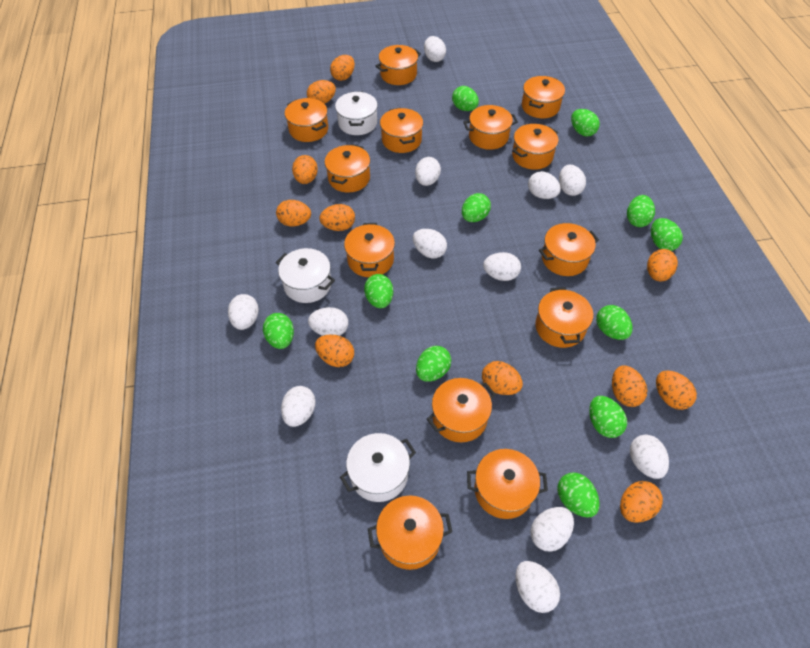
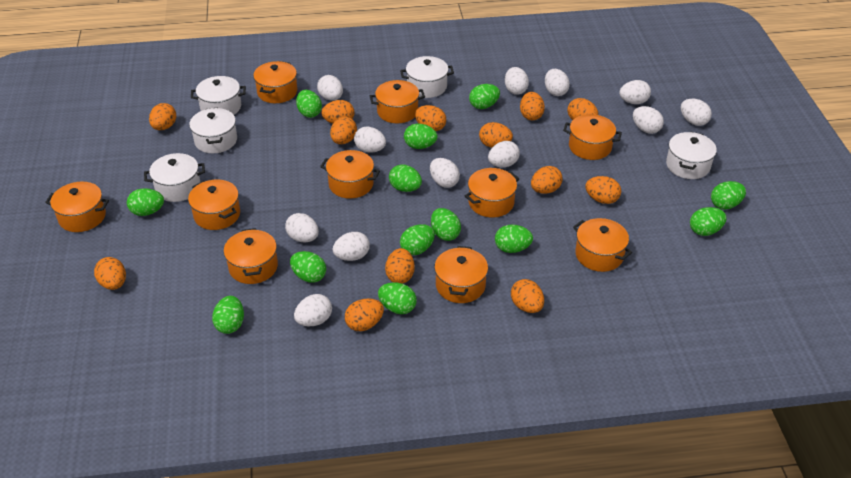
green egg: 11 -> 13
orange egg: 11 -> 13
orange pot: 13 -> 10
white pot: 3 -> 5

